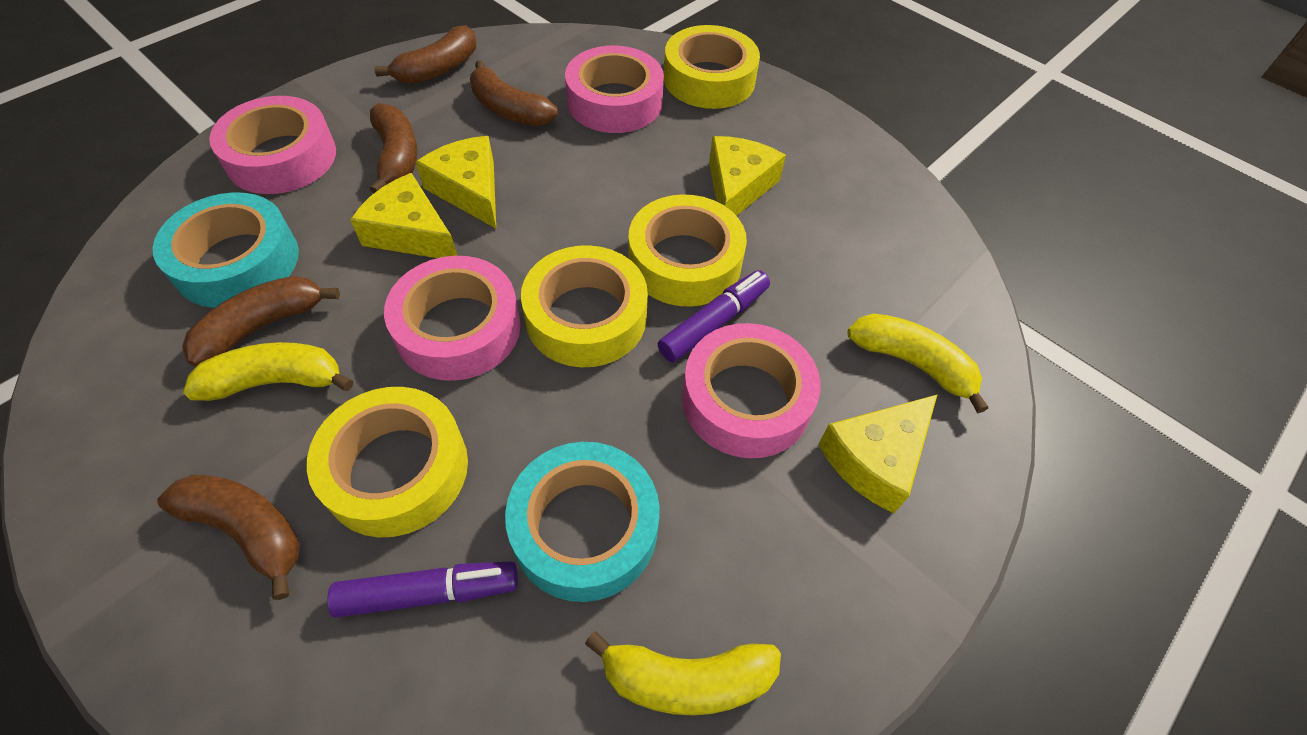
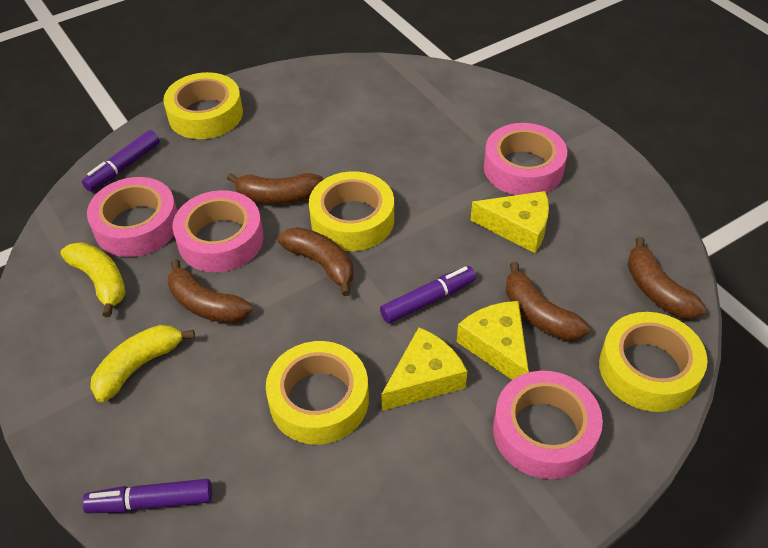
purple marker: 2 -> 3
turquoise tape: 2 -> 0
yellow banana: 3 -> 2
yellow cheese: 4 -> 3

